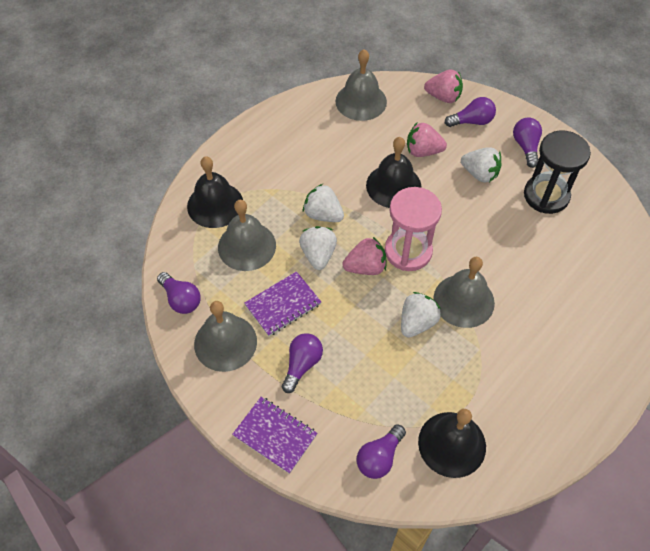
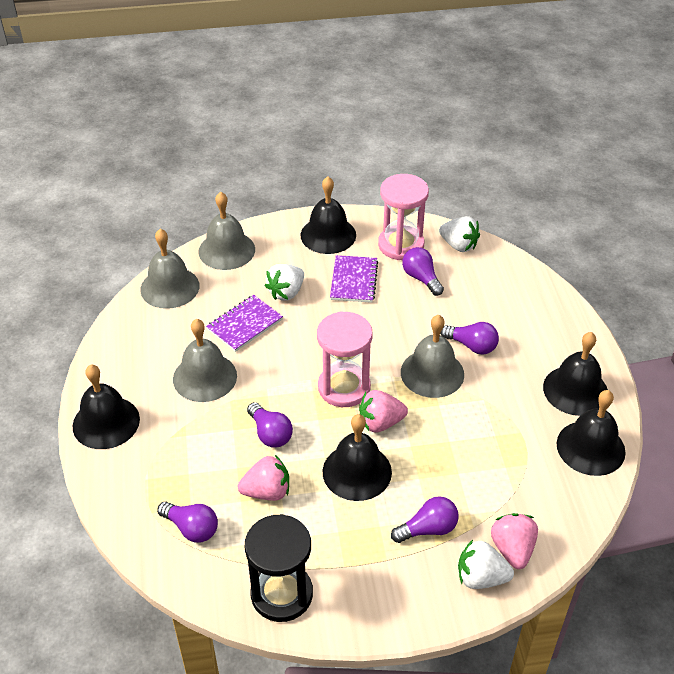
black bell: 3 -> 5
pink hourglass: 1 -> 2
white strawberry: 4 -> 3

